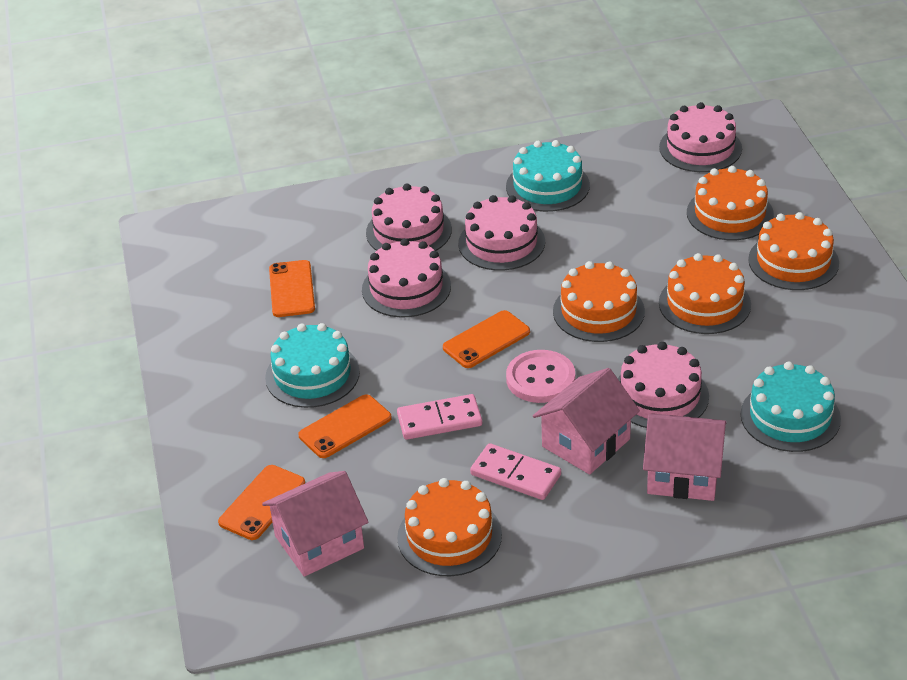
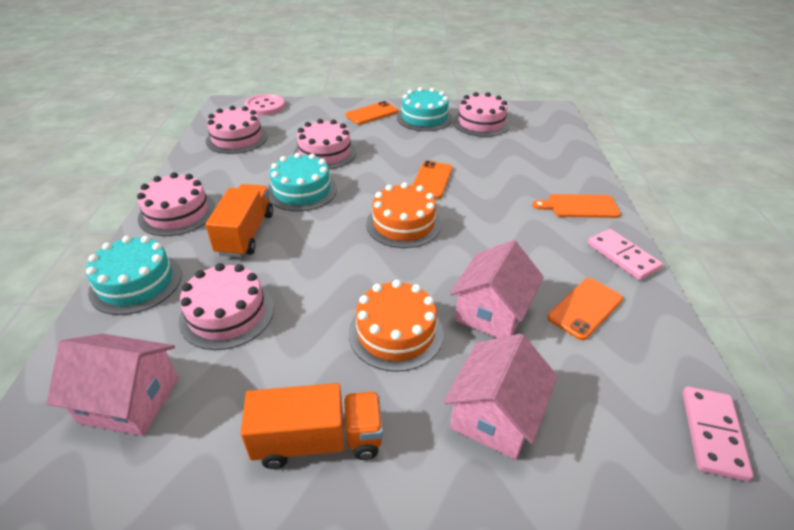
orange cake: 5 -> 2
orange cutting board: 0 -> 1
orange phone: 4 -> 3
orange truck: 0 -> 2

